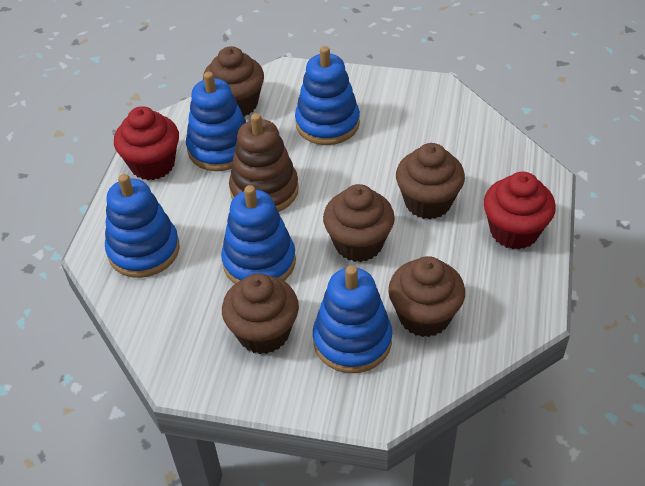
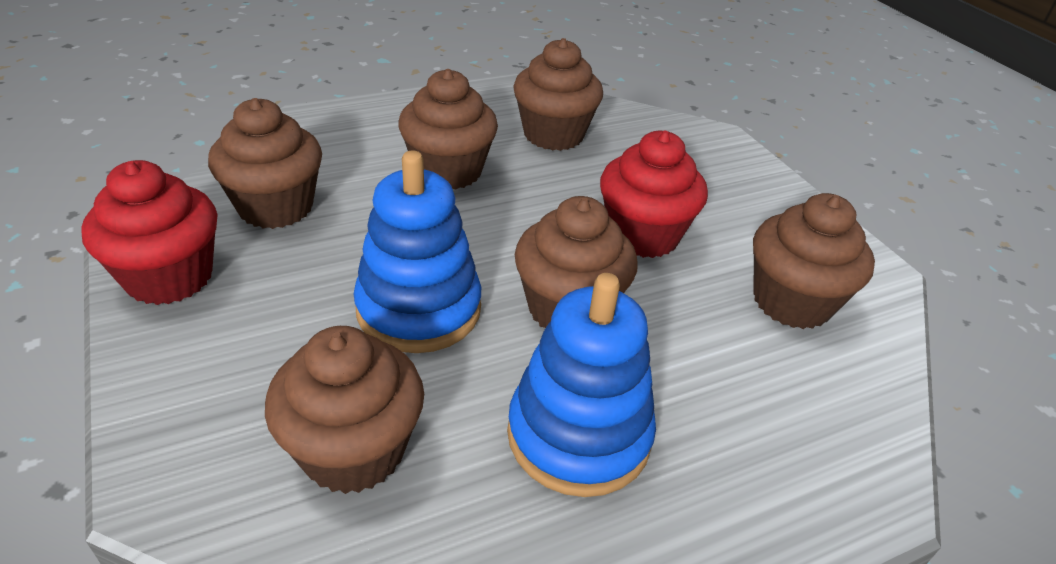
blue stacking toy: 5 -> 2
brown cupcake: 5 -> 6
brown stacking toy: 1 -> 0

